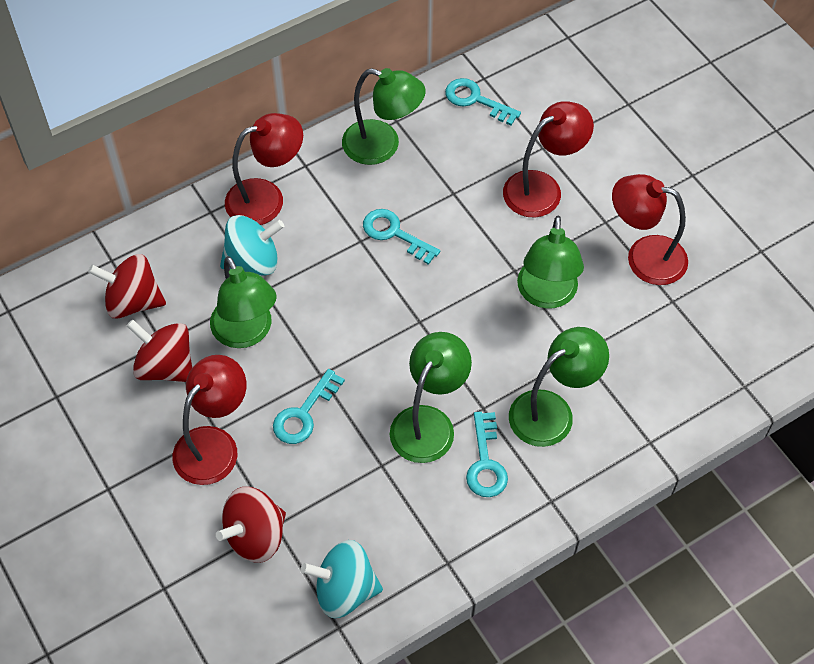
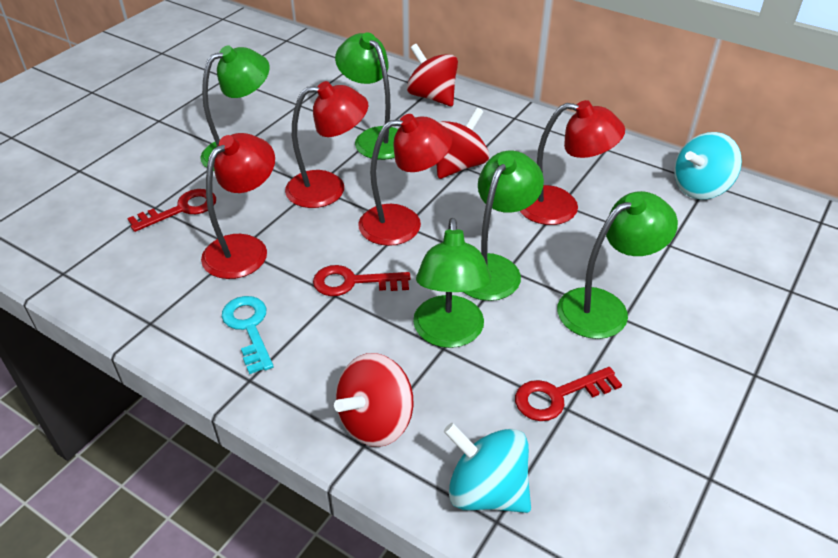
red key: 0 -> 3
turquoise key: 4 -> 1

